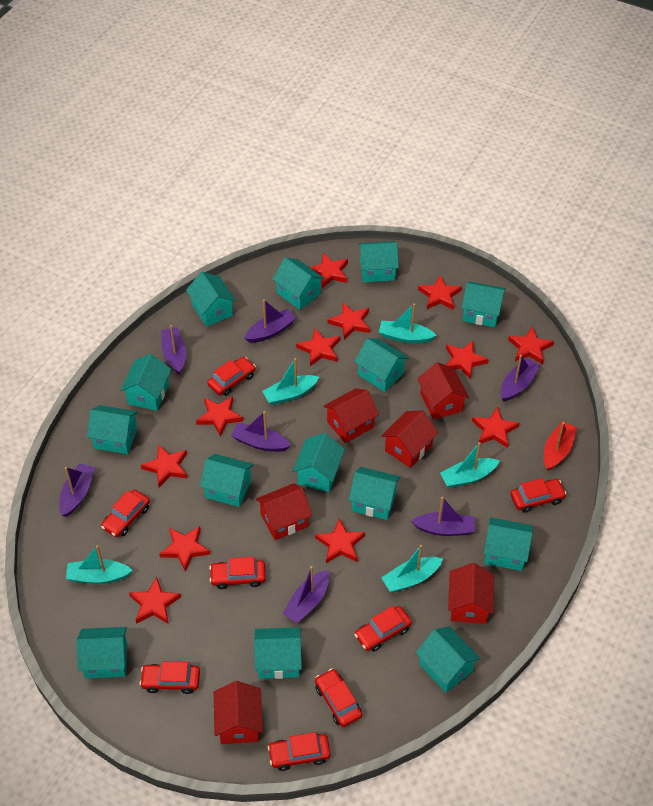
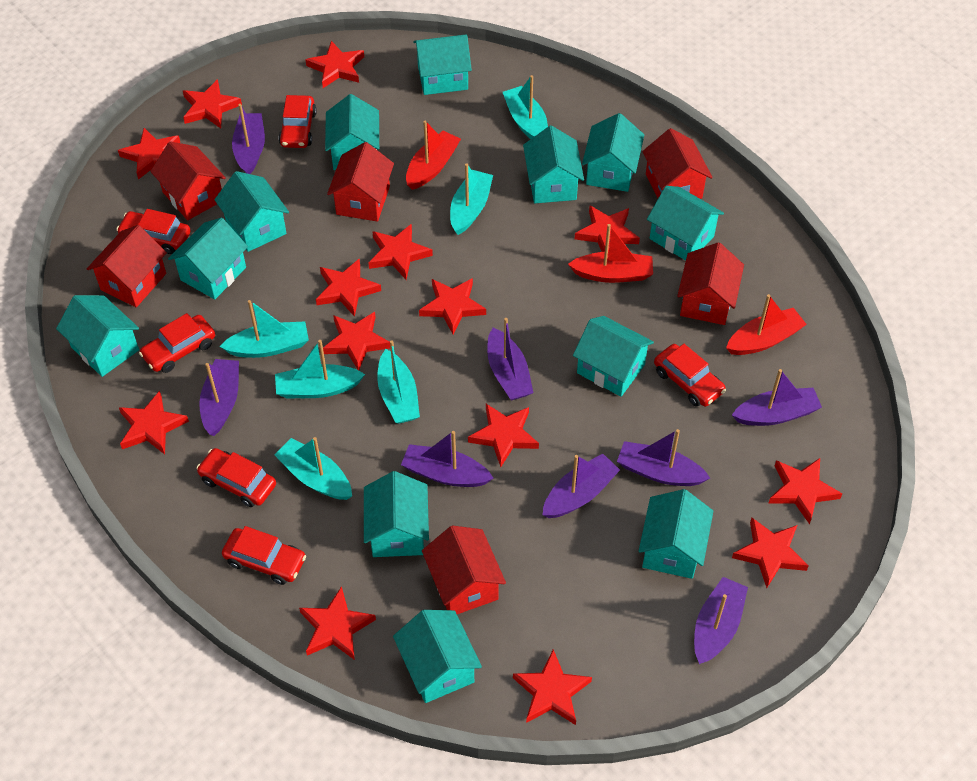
purple boat: 7 -> 8
red boat: 1 -> 3
red car: 8 -> 6
red star: 12 -> 14
turquoise boat: 5 -> 6
turquoise house: 14 -> 12

